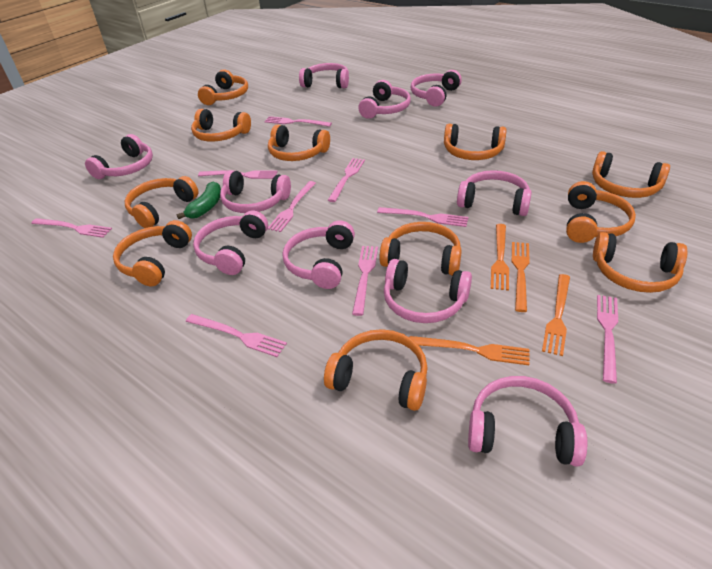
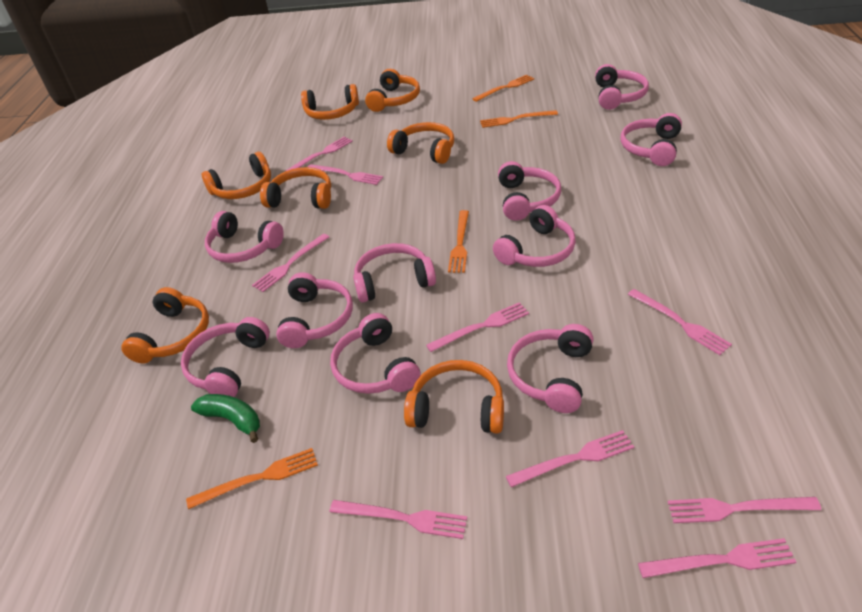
orange headphones: 11 -> 7

